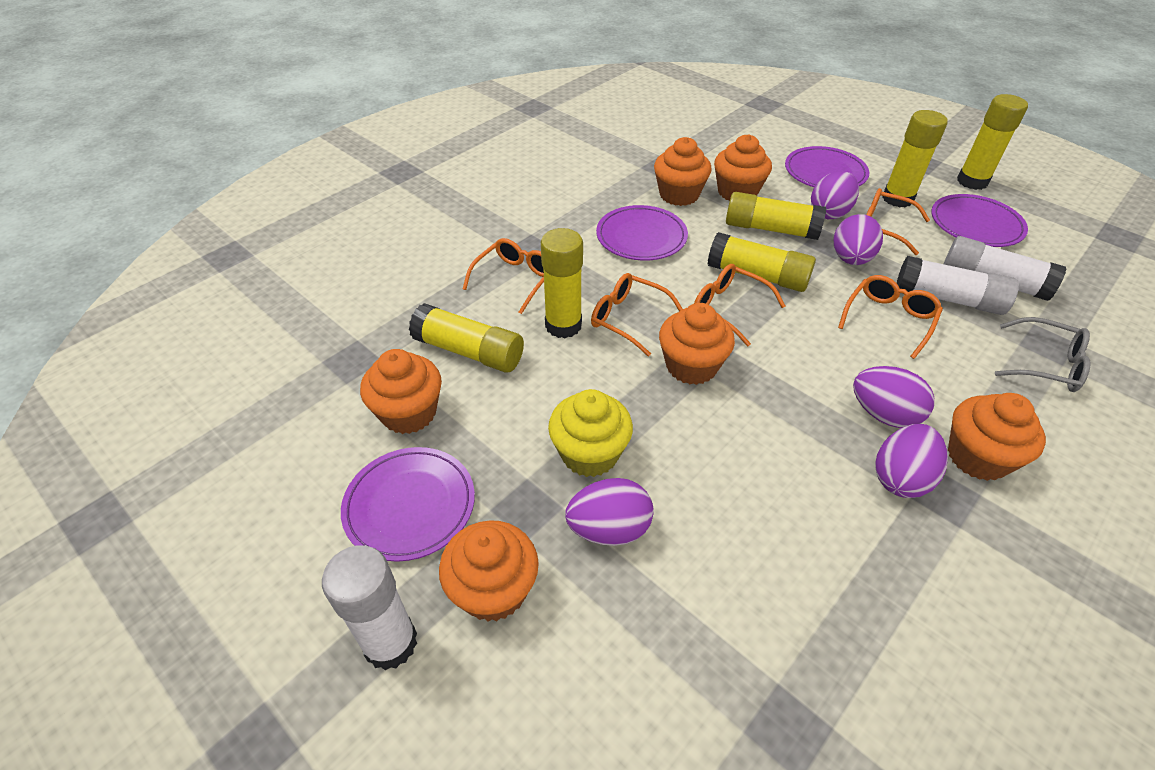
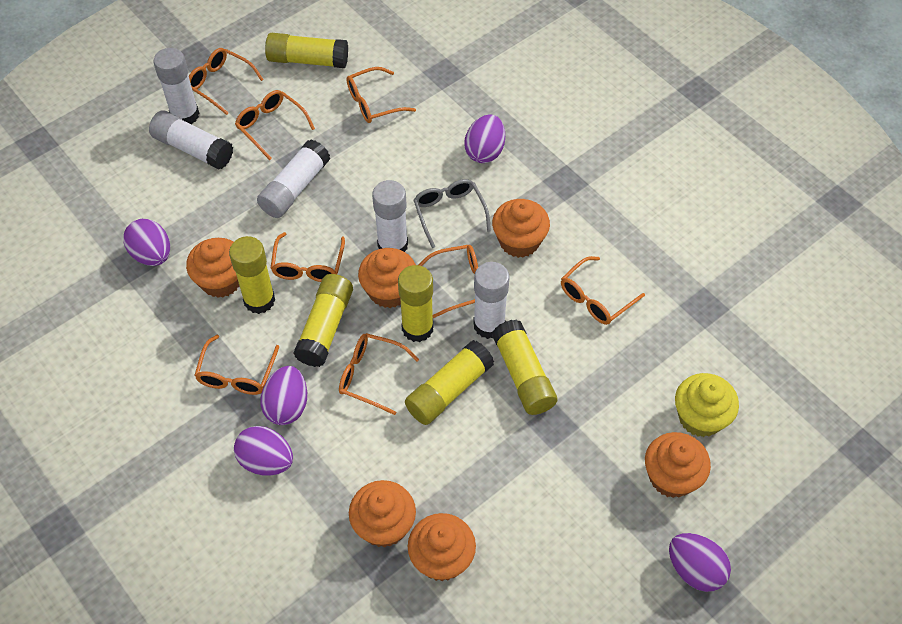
orange glasses: 5 -> 8
purple plate: 4 -> 0
white glue stick: 3 -> 5

